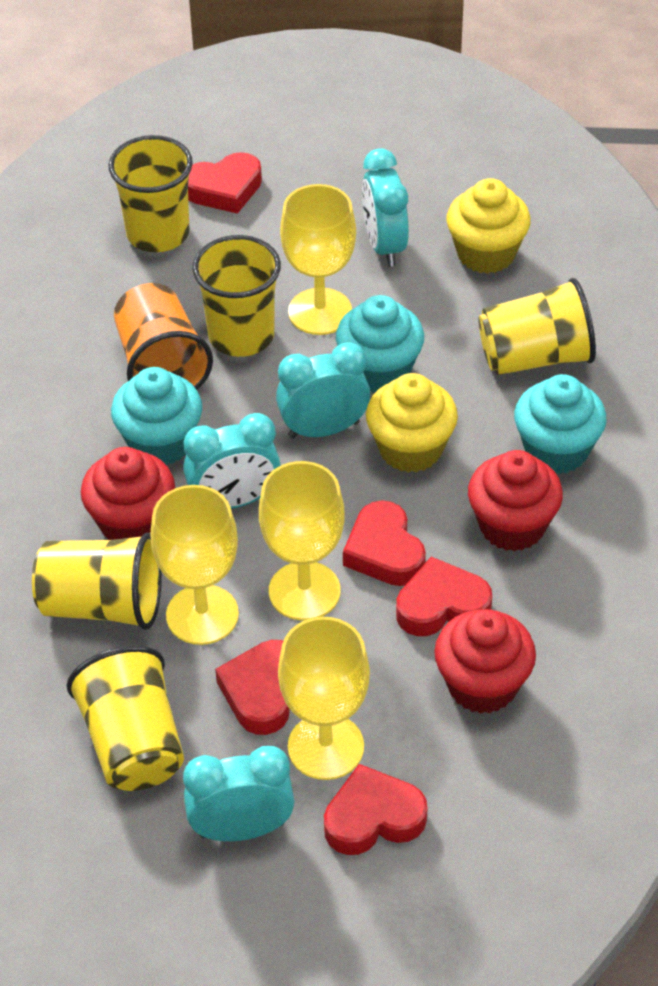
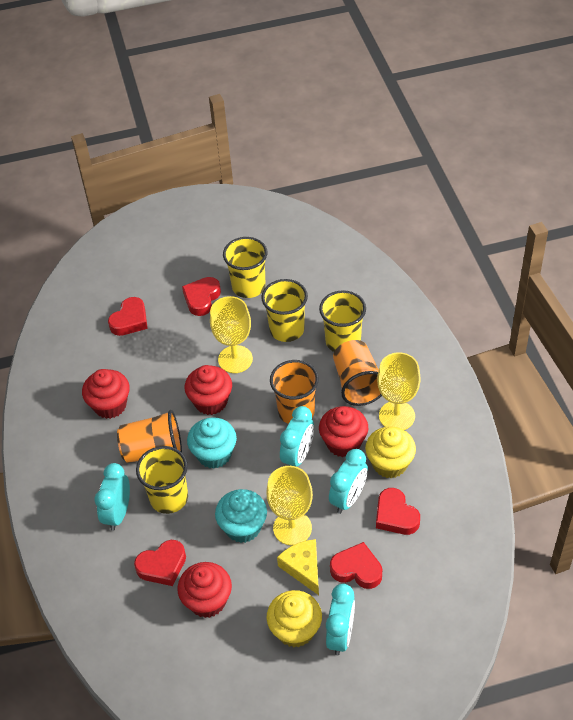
orange cup: 1 -> 3
red cupcake: 3 -> 4
turquoise cupcake: 3 -> 2
yellow cheese: 0 -> 1
yellow cup: 5 -> 4
yellow goblet: 4 -> 3

